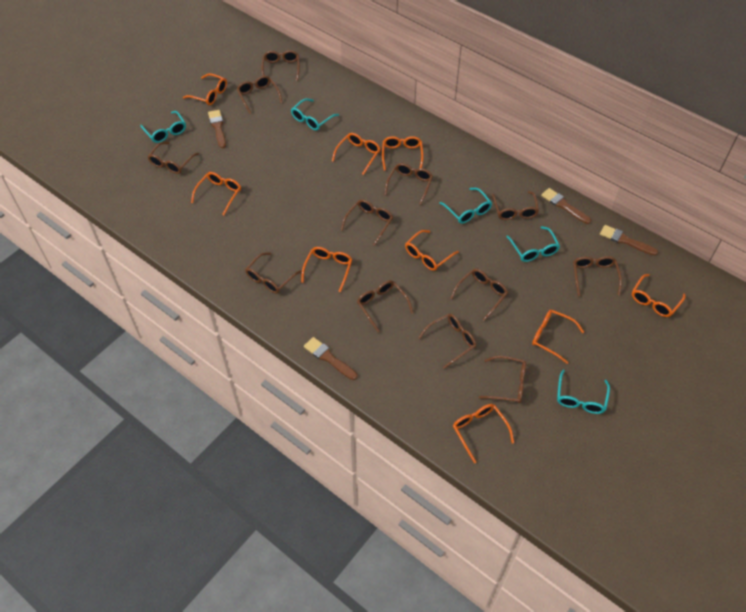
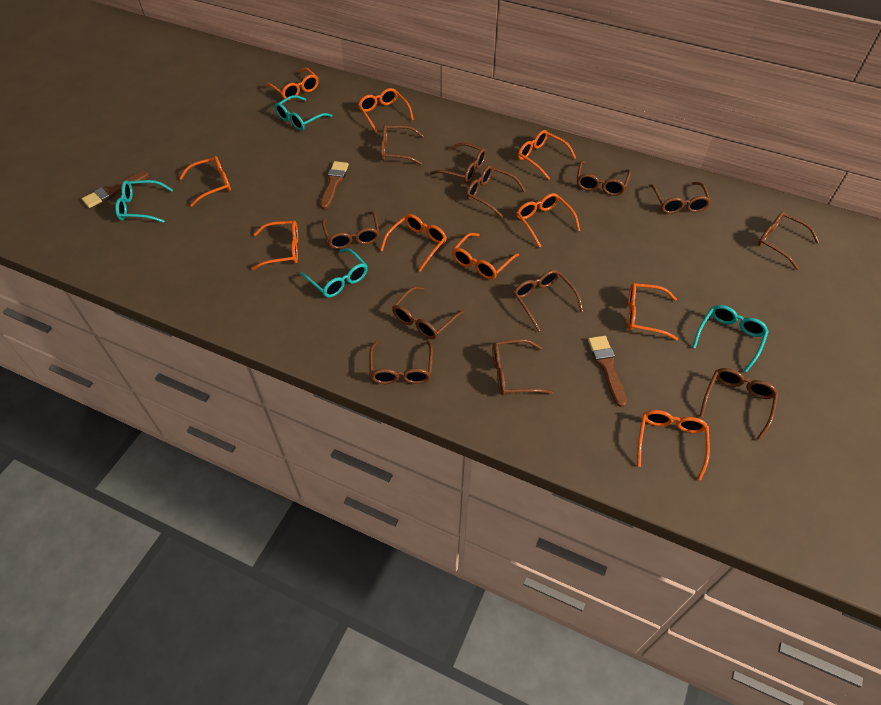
brown brush: 4 -> 3
orange glasses: 9 -> 10
turquoise glasses: 5 -> 4

